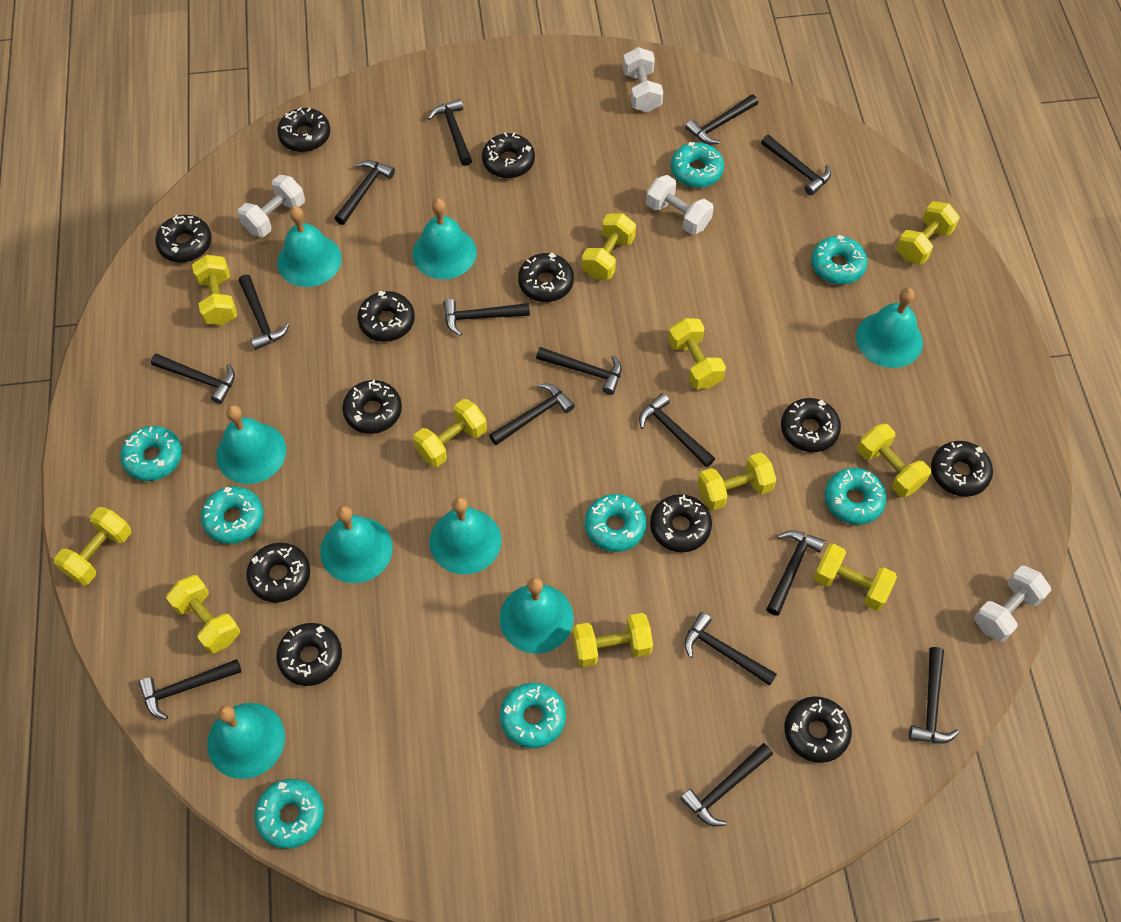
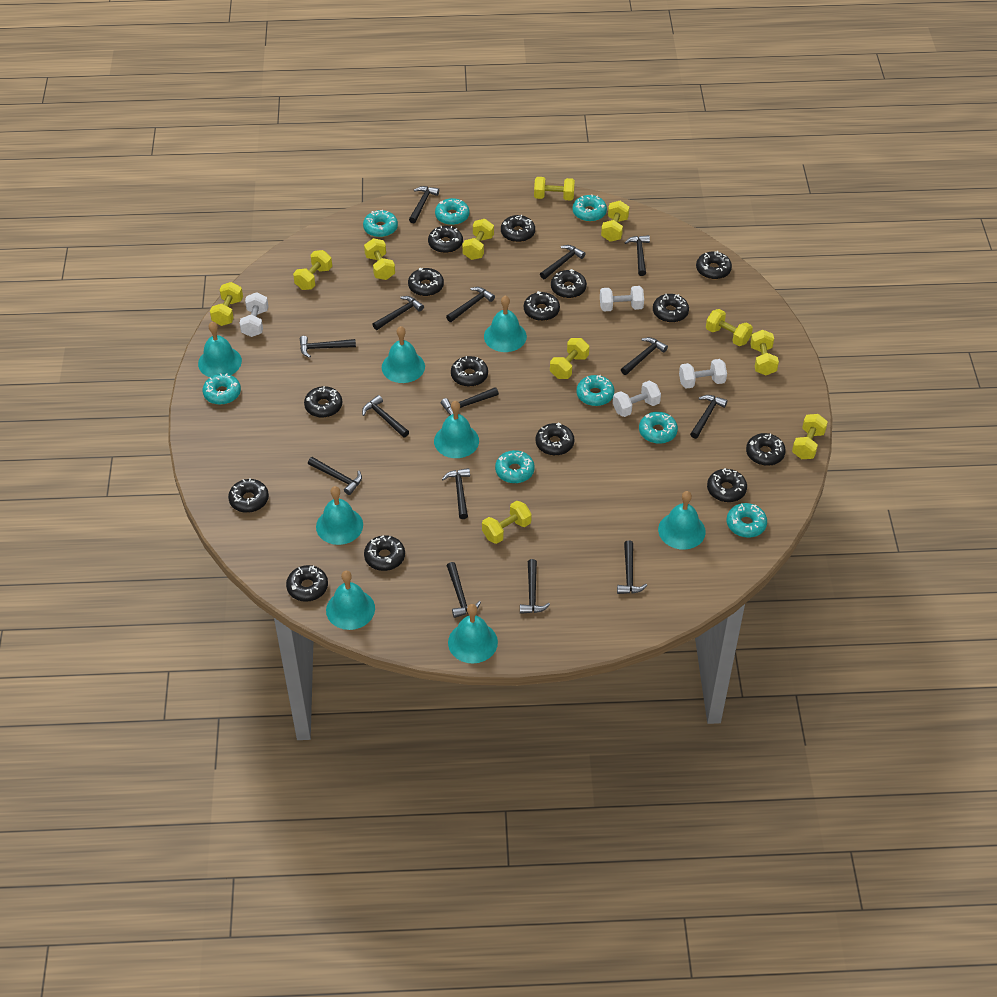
black donut: 12 -> 15

